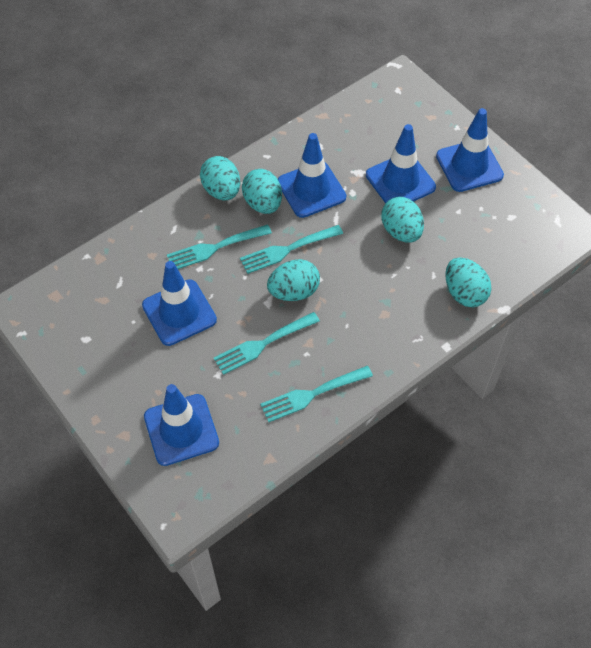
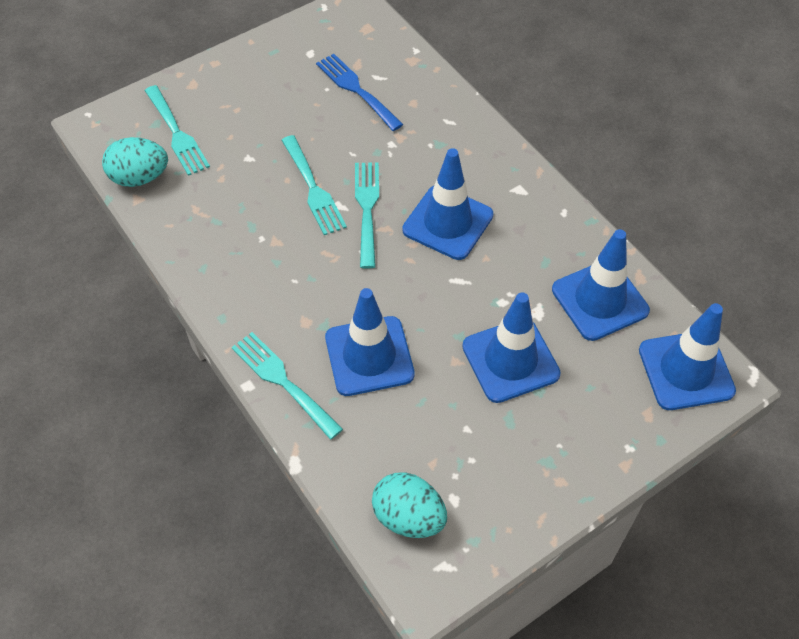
blue fork: 0 -> 1
turquoise egg: 5 -> 2

